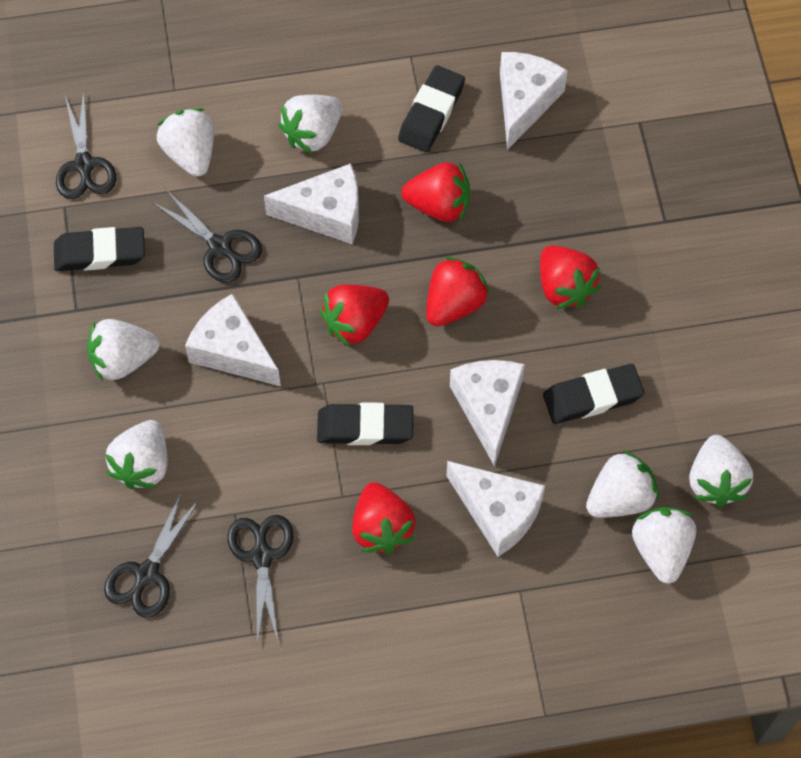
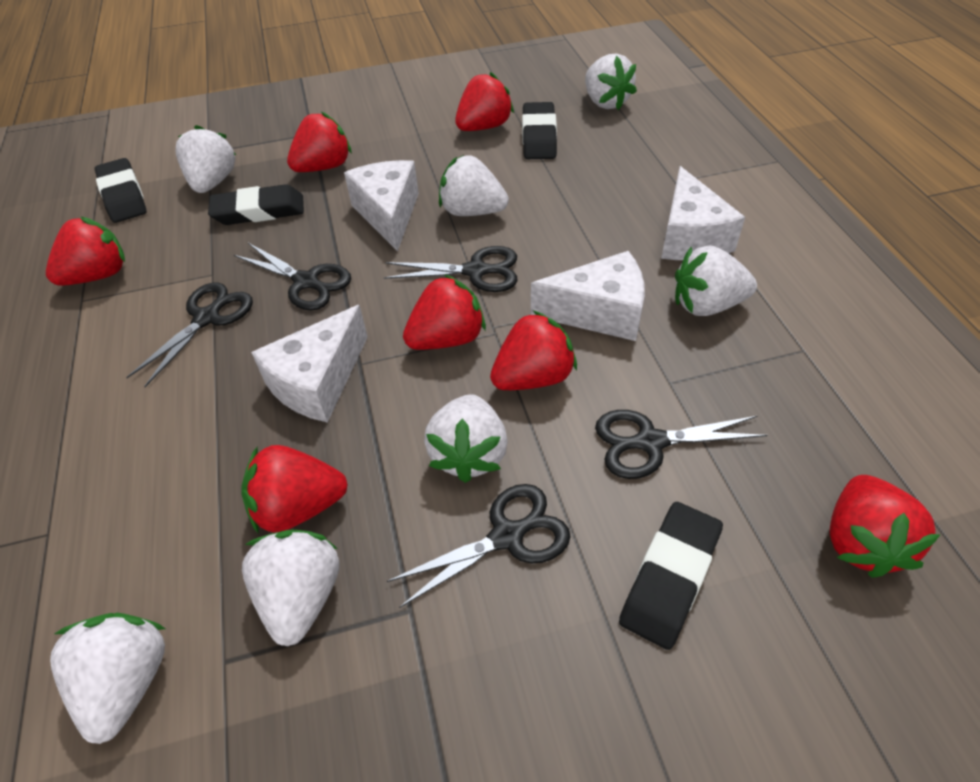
black scissors: 4 -> 5
red strawberry: 5 -> 7
white cheese: 5 -> 4

